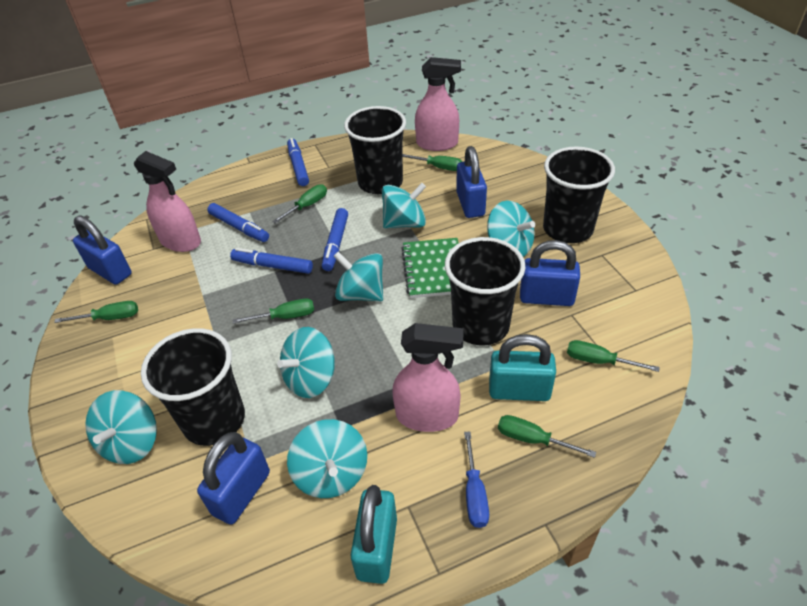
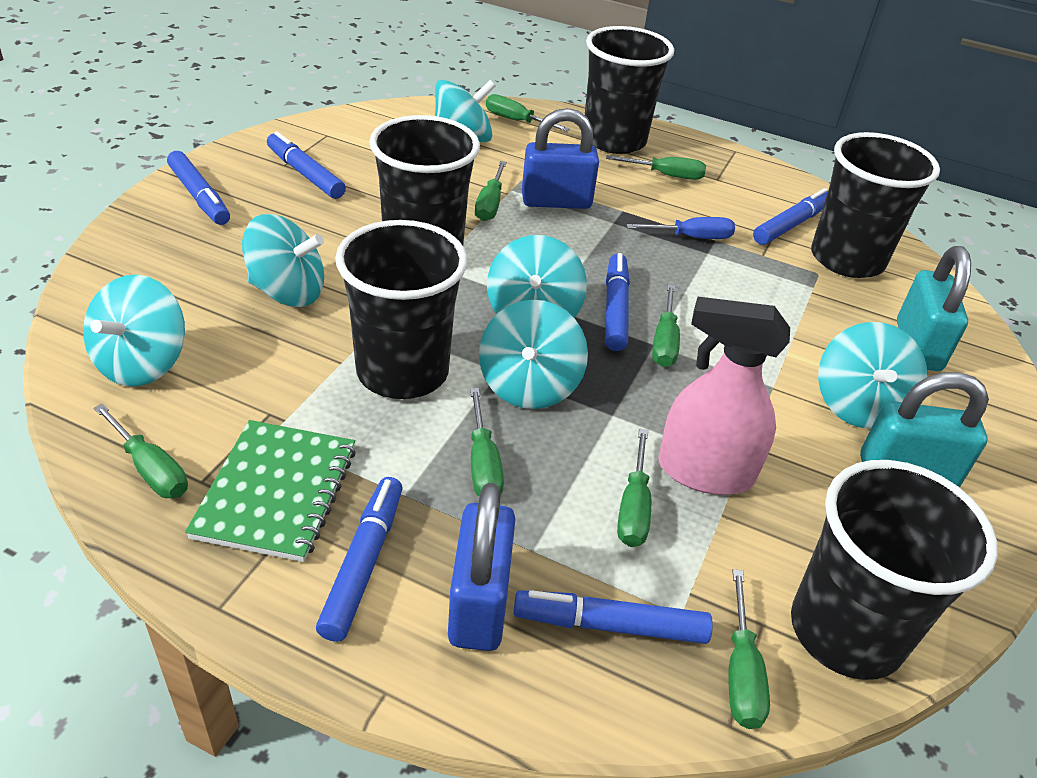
black cup: 4 -> 5
blue marker: 4 -> 6
blue padlock: 4 -> 2
green screwdriver: 6 -> 8
pink spray bottle: 3 -> 1

